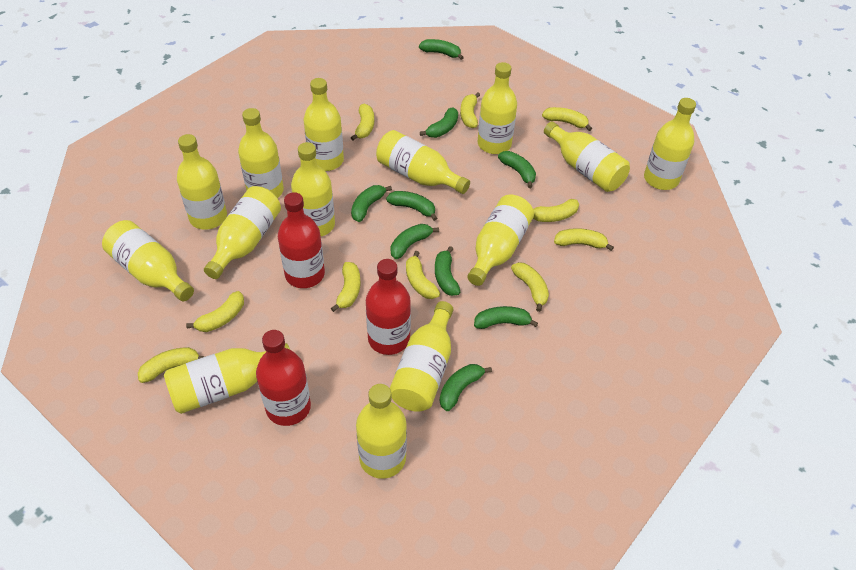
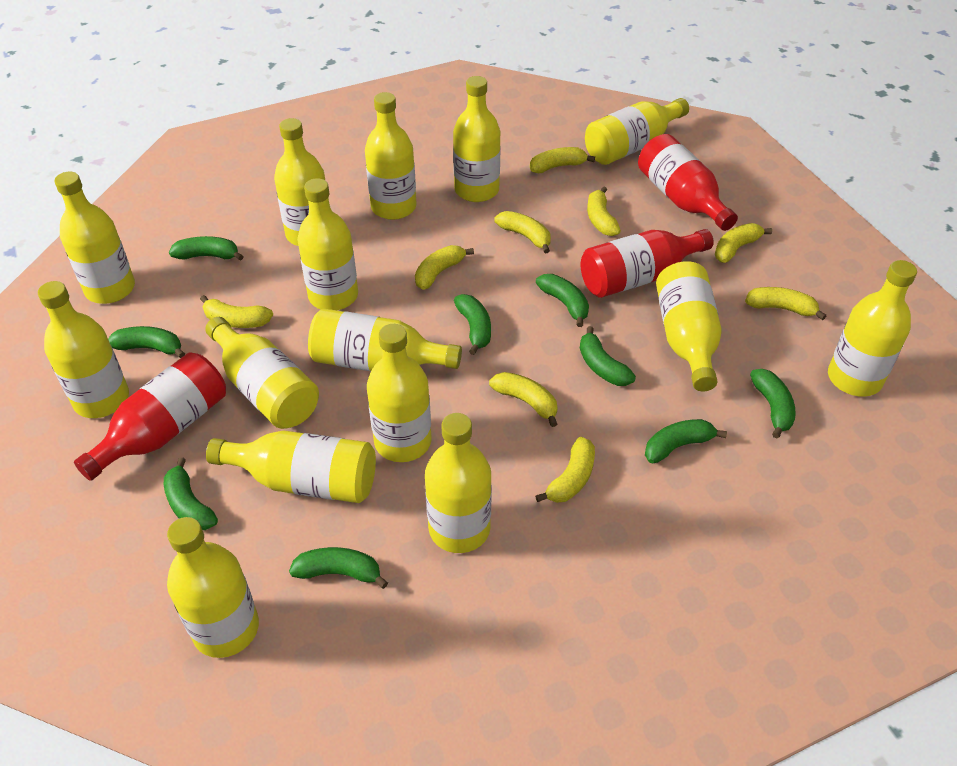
yellow banana: 10 -> 9
yellow bottle: 14 -> 15

